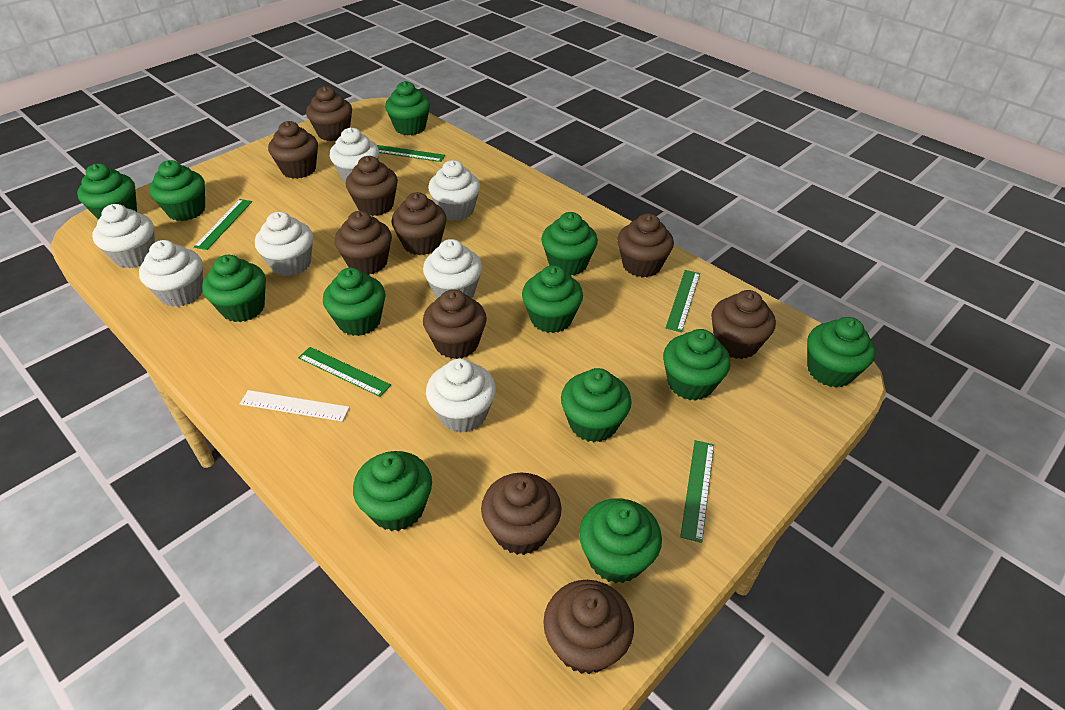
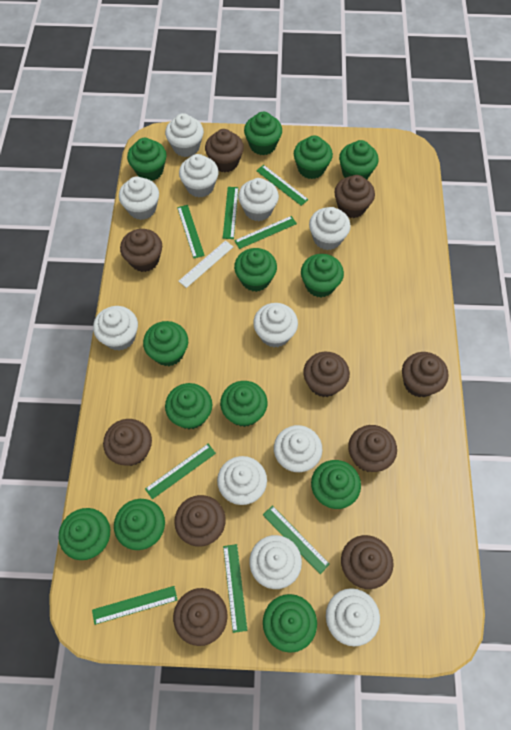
green cupcake: 12 -> 13
green ruler: 5 -> 8
white cupcake: 7 -> 11

